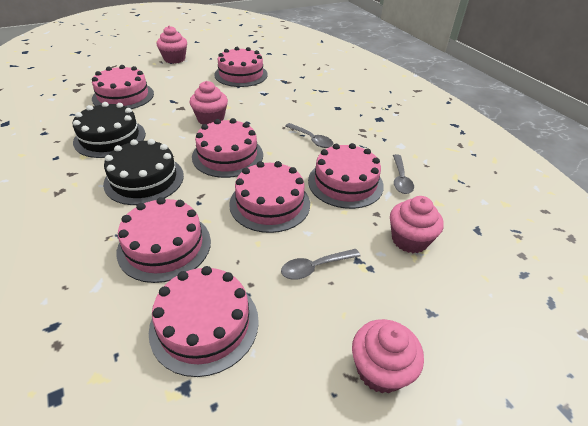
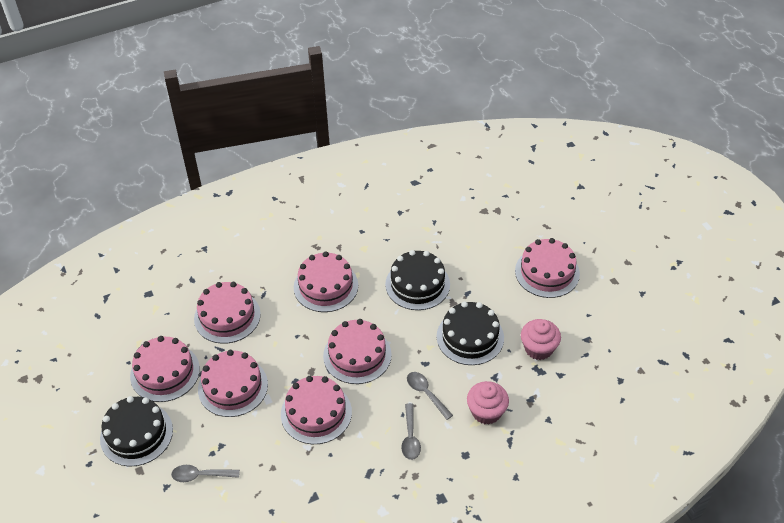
black cake: 2 -> 3
pink cupcake: 4 -> 2

